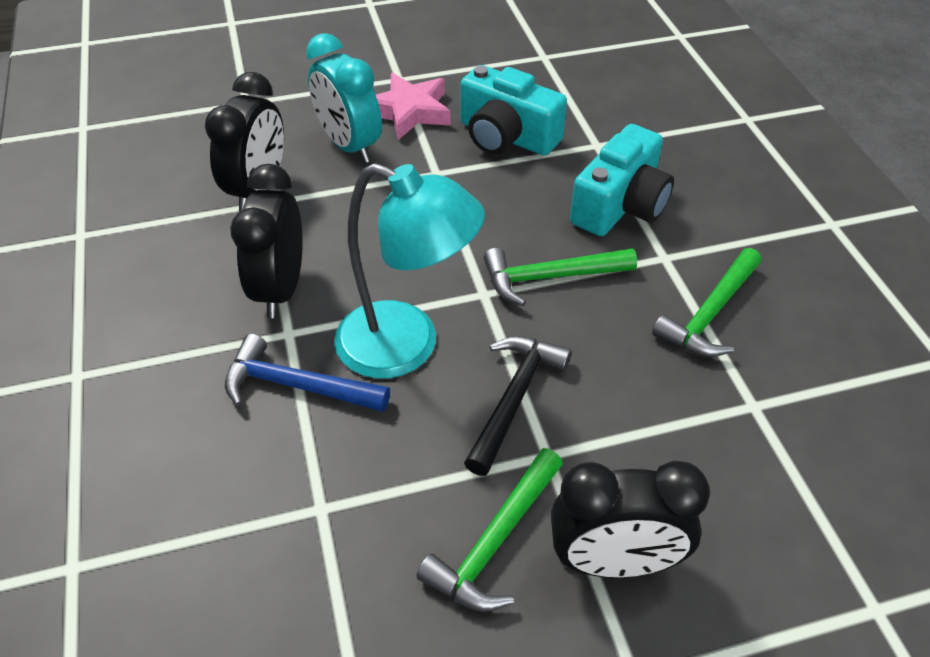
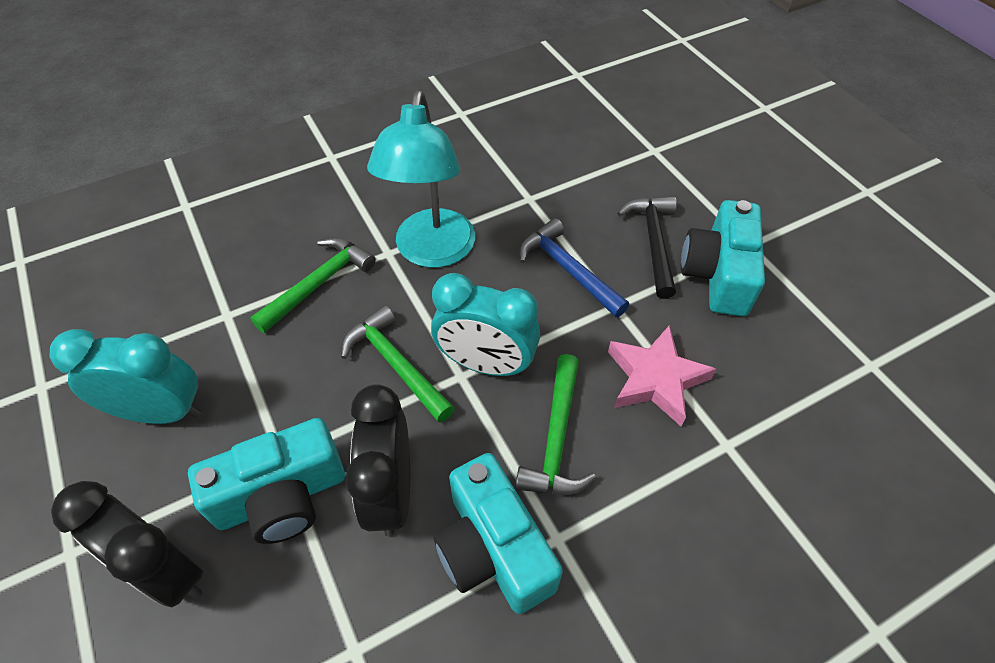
black clock: 3 -> 2
turquoise camera: 2 -> 3
turquoise clock: 1 -> 2

